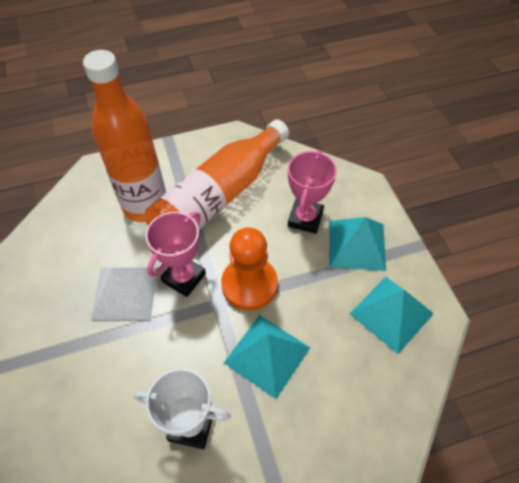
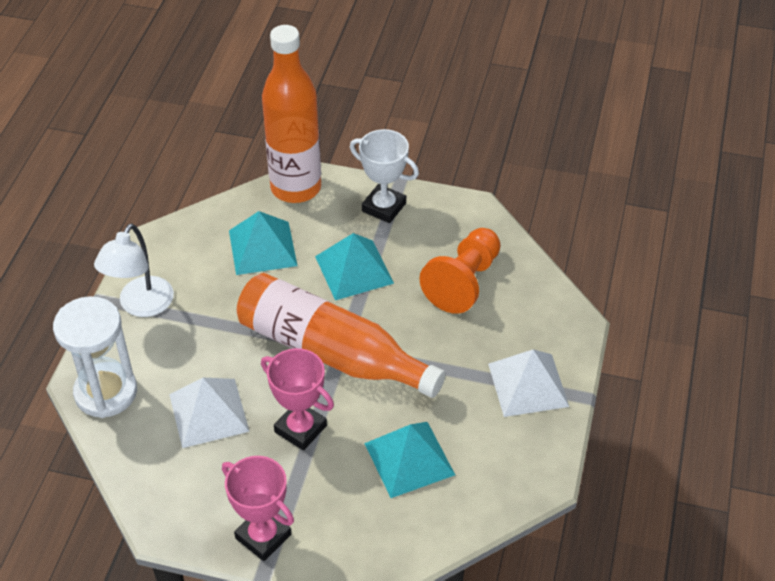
white hourglass: 0 -> 1
white lamp: 0 -> 1
white pyramid: 1 -> 2

